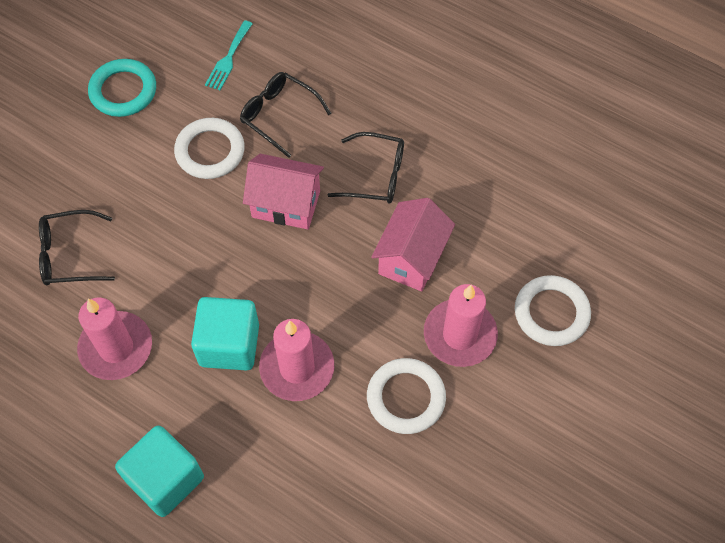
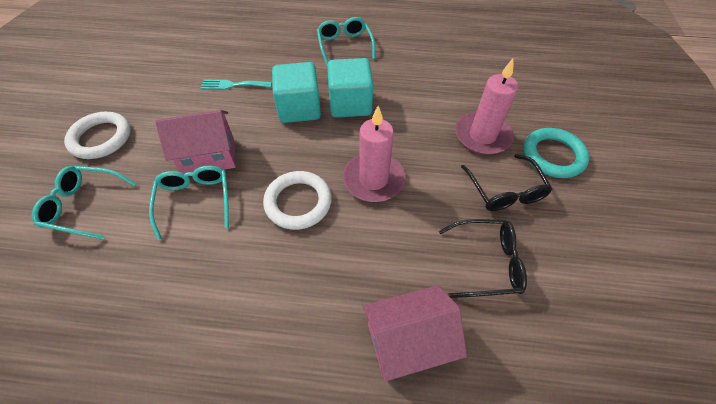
black glasses: 3 -> 2
pink candle: 3 -> 2
turquoise glasses: 0 -> 3
white ring: 3 -> 2

